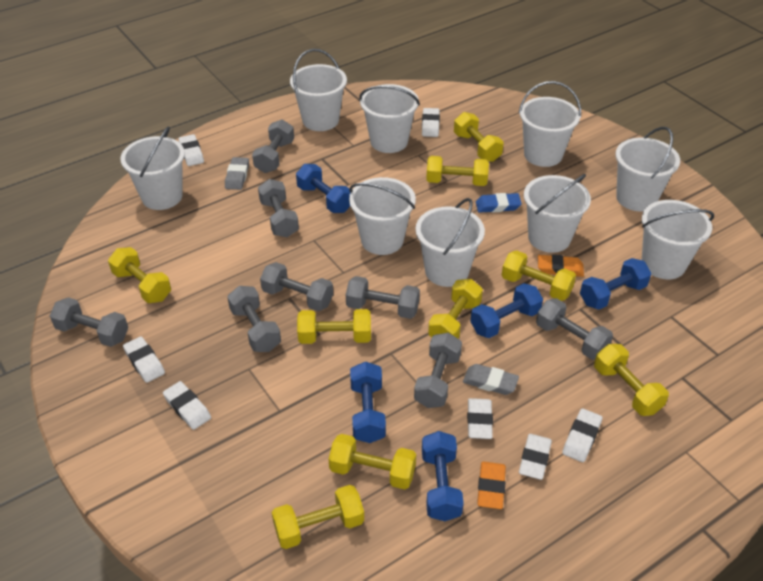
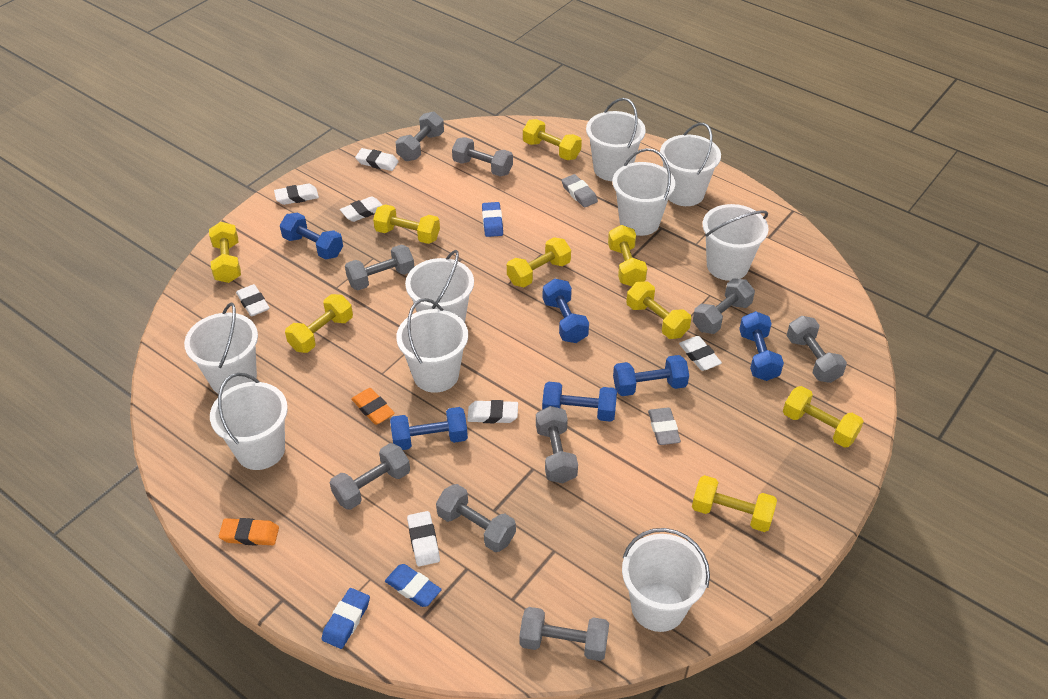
blue dumbbell: 5 -> 6
blue eraser: 1 -> 3
grey dumbbell: 8 -> 9

